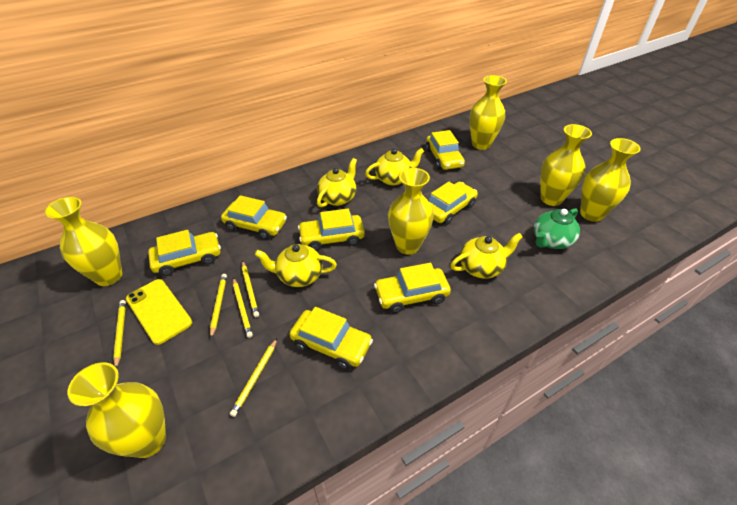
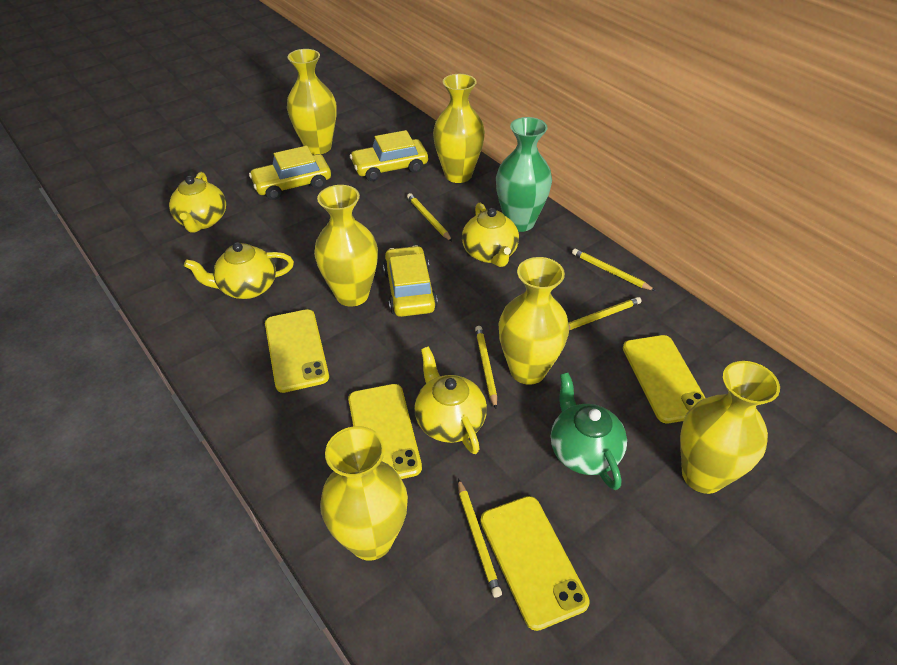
green vase: 0 -> 1
yellow car: 7 -> 3
yellow phone: 1 -> 4

